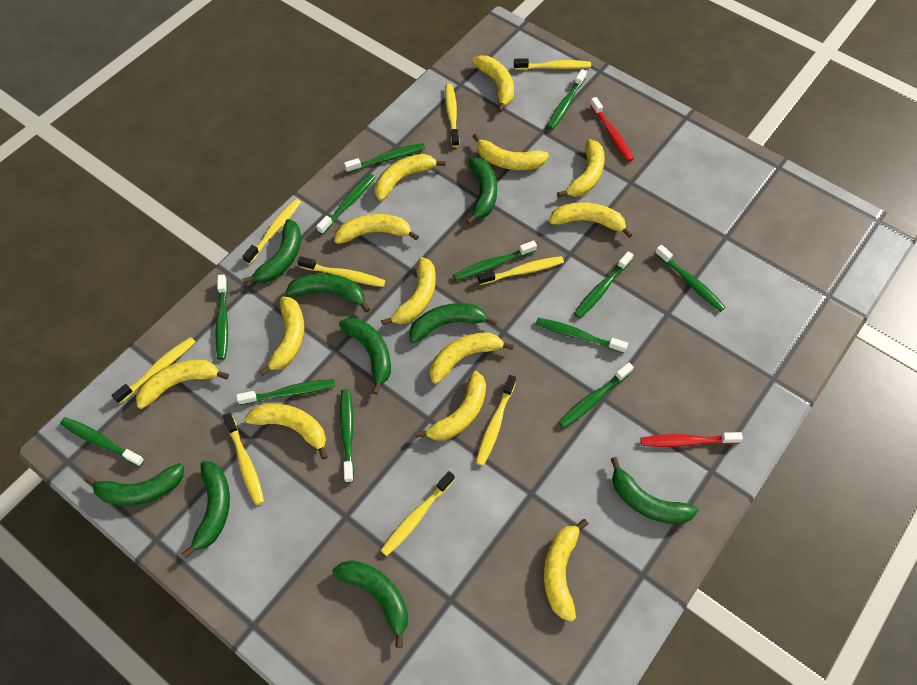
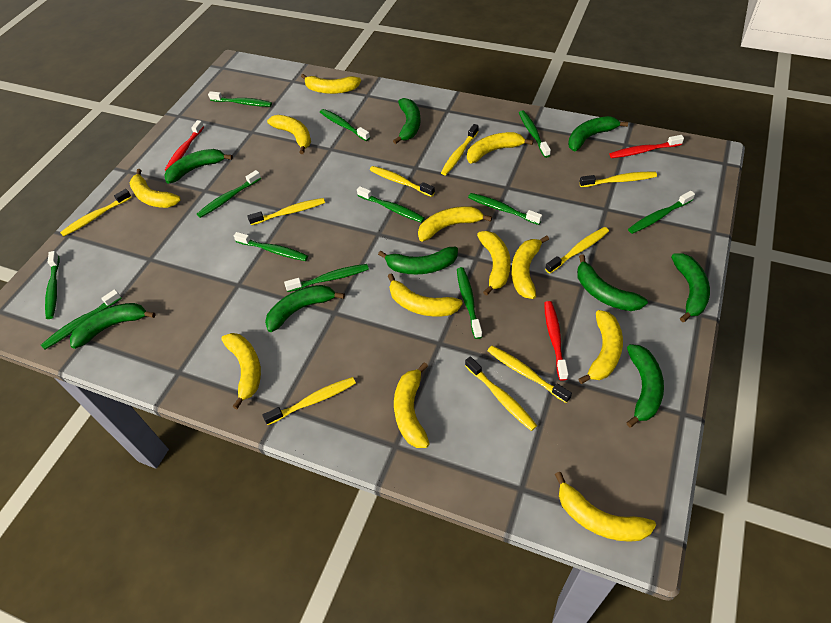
red toothbrush: 2 -> 3
yellow banana: 13 -> 12

